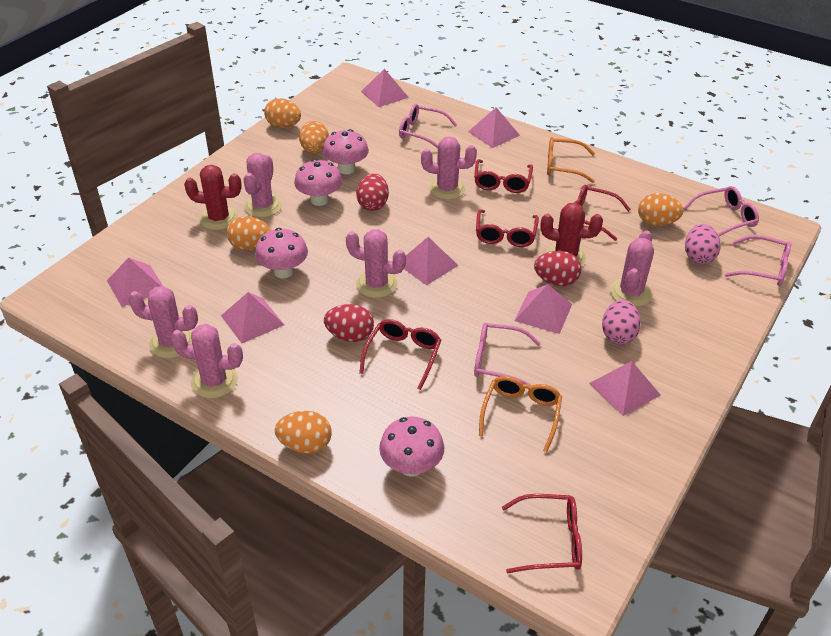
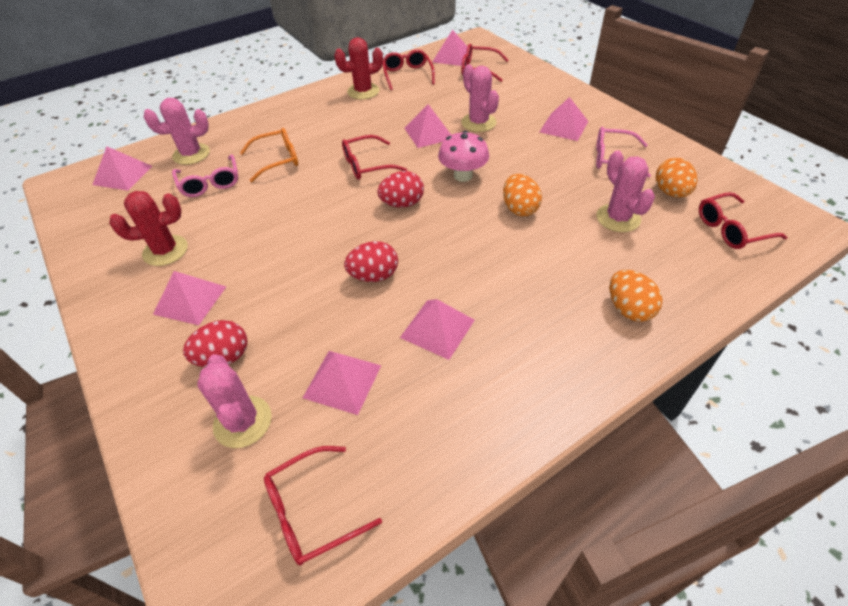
orange egg: 5 -> 3
orange glasses: 2 -> 1
pink cactus: 6 -> 4
pink egg: 2 -> 0
pink glasses: 4 -> 2
pink mushroom: 4 -> 1

